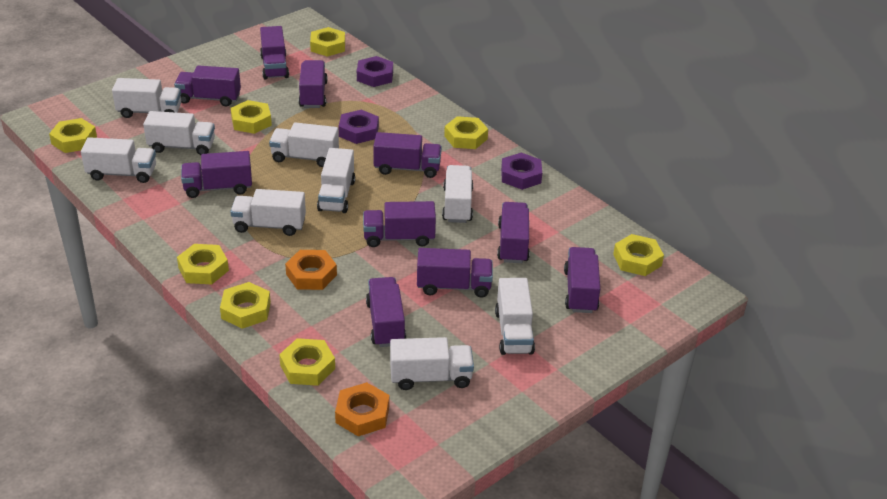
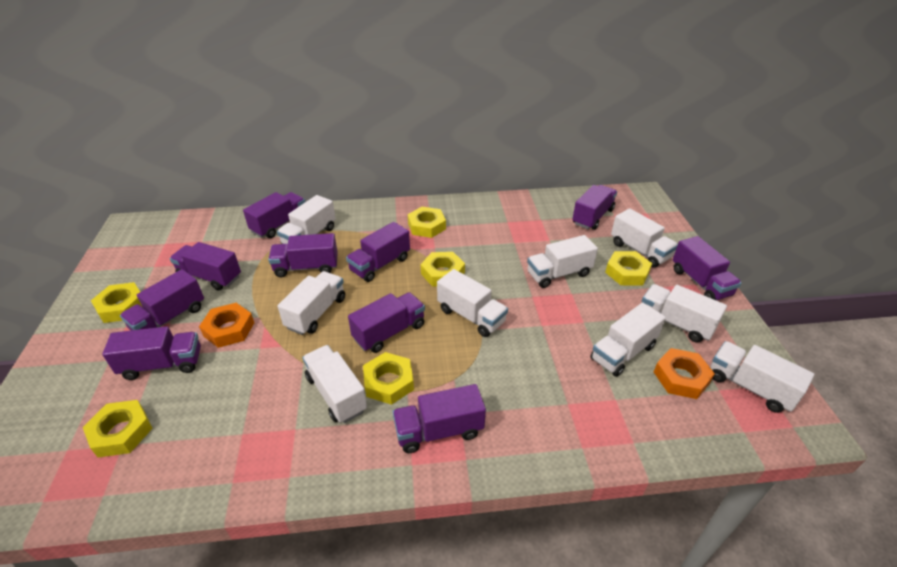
purple nut: 3 -> 0
yellow nut: 8 -> 6

